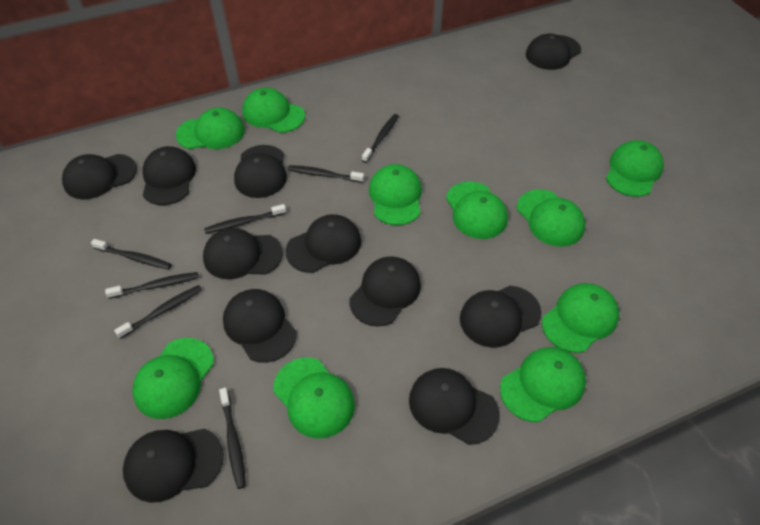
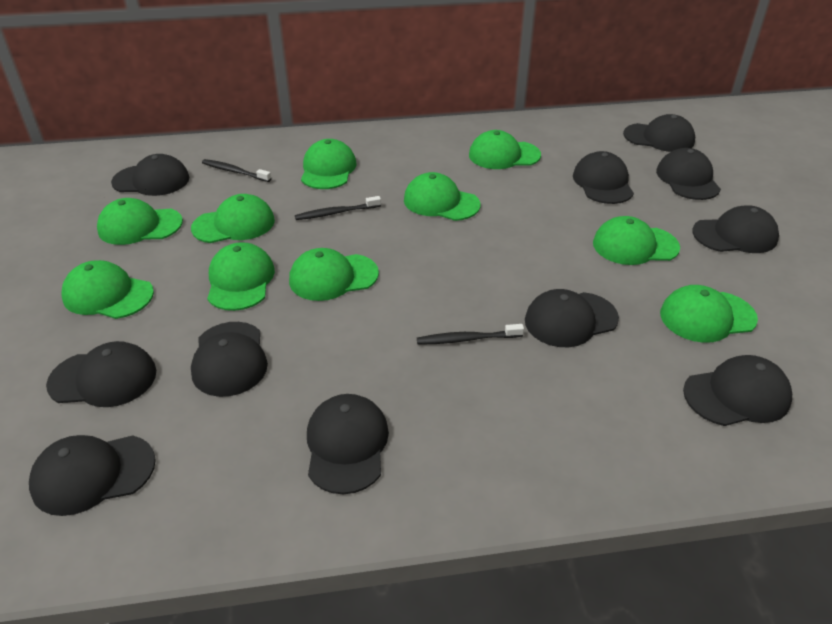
black toothbrush: 7 -> 3

